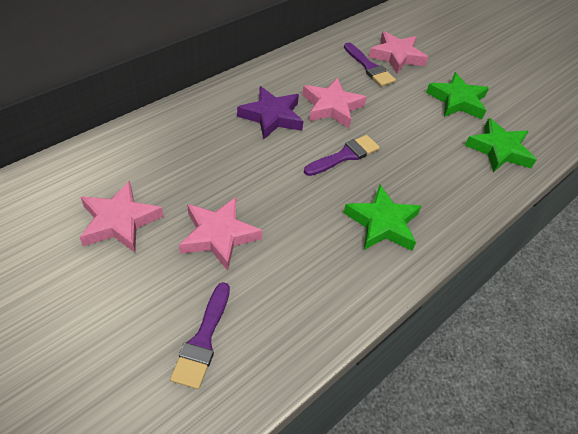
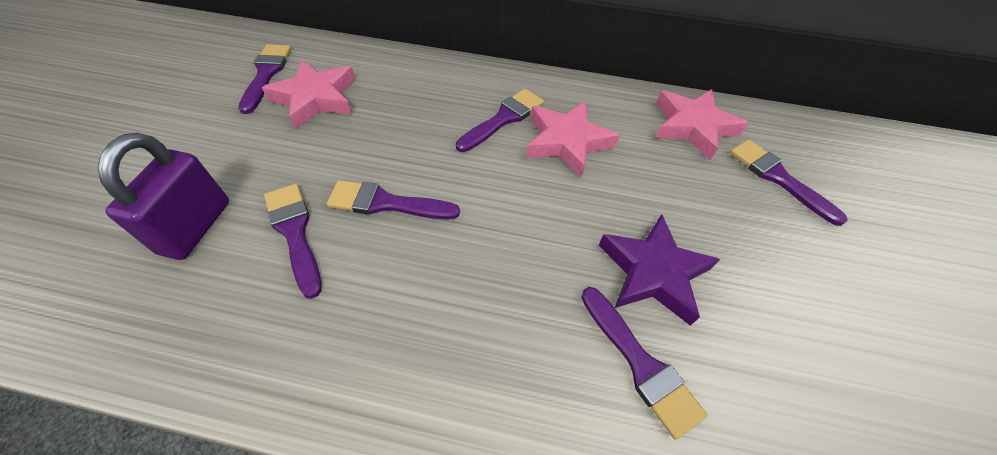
green star: 3 -> 0
pink star: 4 -> 3
purple brush: 3 -> 6
purple padlock: 0 -> 1

